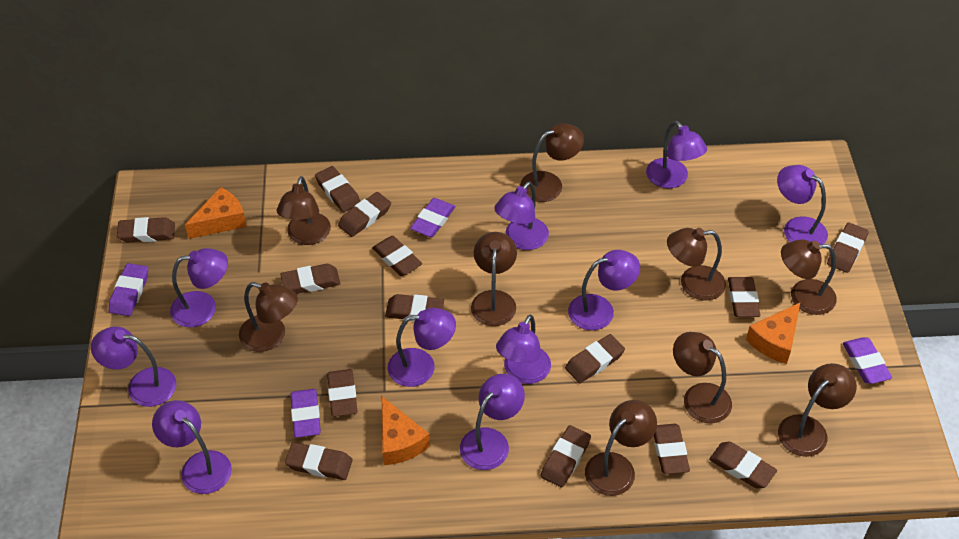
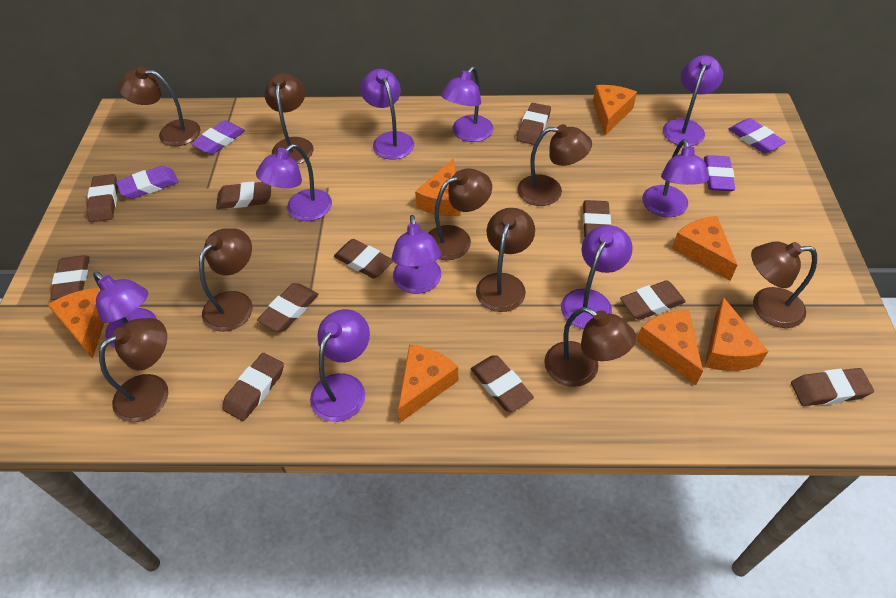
brown eraser: 14 -> 11
orange cheese: 3 -> 7
purple lamp: 10 -> 9

